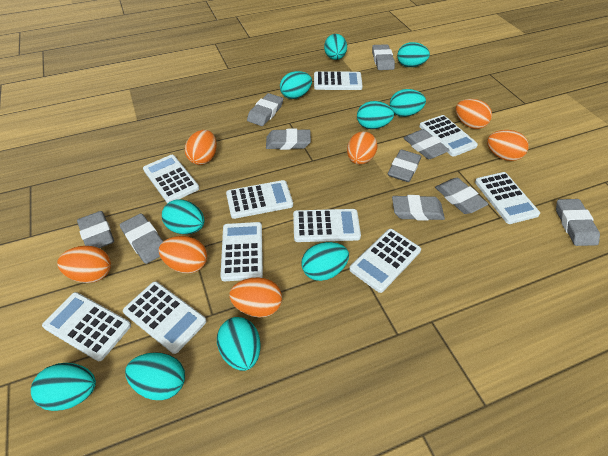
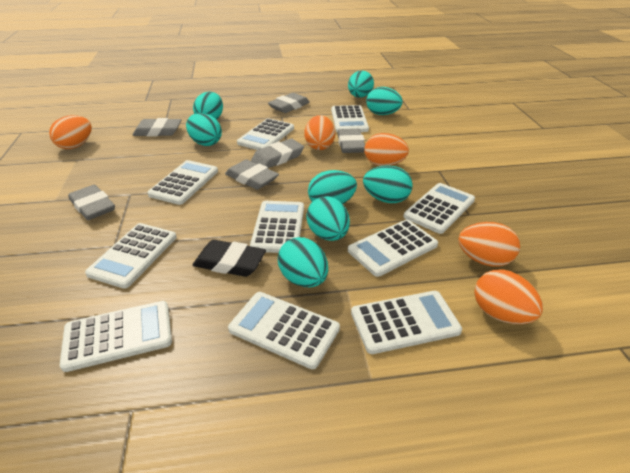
black eraser: 0 -> 1
grey eraser: 10 -> 6
orange egg: 7 -> 5
turquoise egg: 10 -> 8

